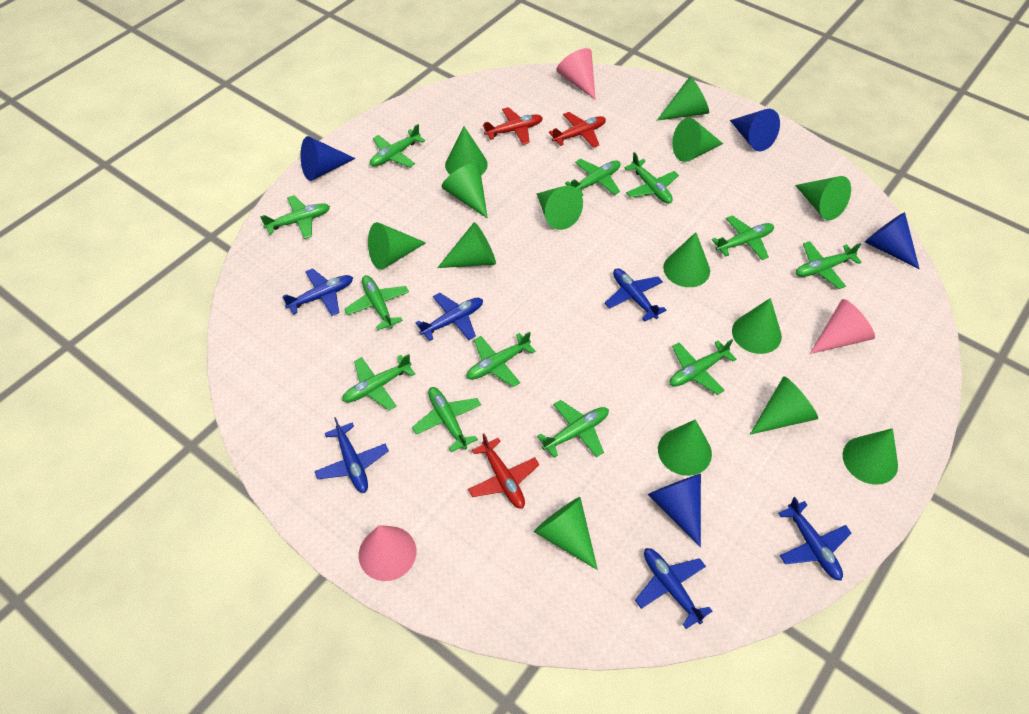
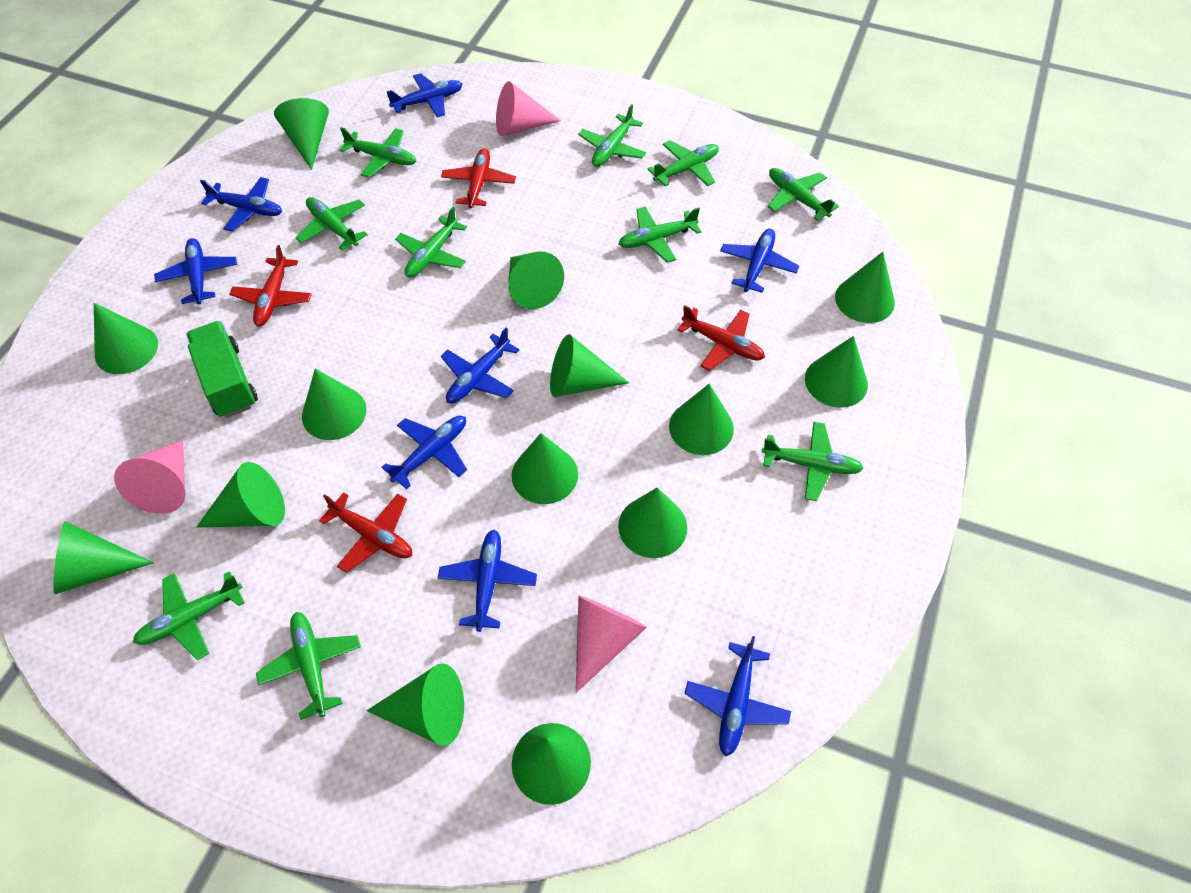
blue cone: 4 -> 0
blue plane: 6 -> 8
green plane: 12 -> 10
green truck: 0 -> 1
red plane: 3 -> 4

